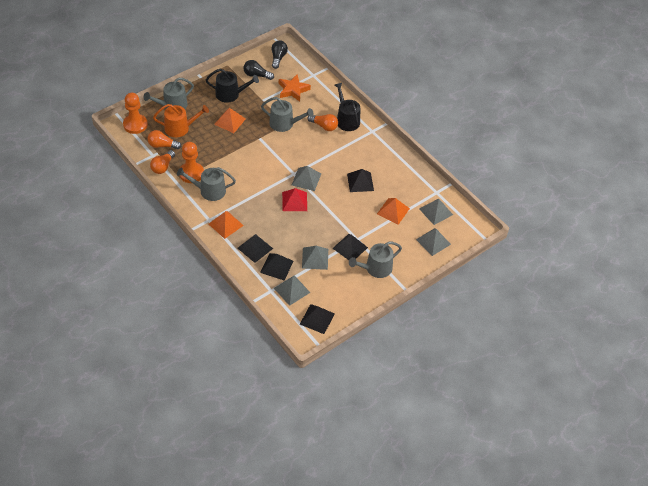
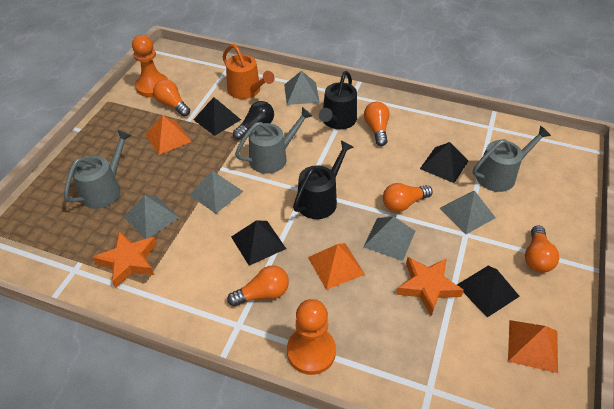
black light bulb: 2 -> 1
black pyramid: 5 -> 4
grey watering can: 4 -> 3
orange light bulb: 3 -> 5
orange star: 1 -> 2
red pyramid: 1 -> 0

